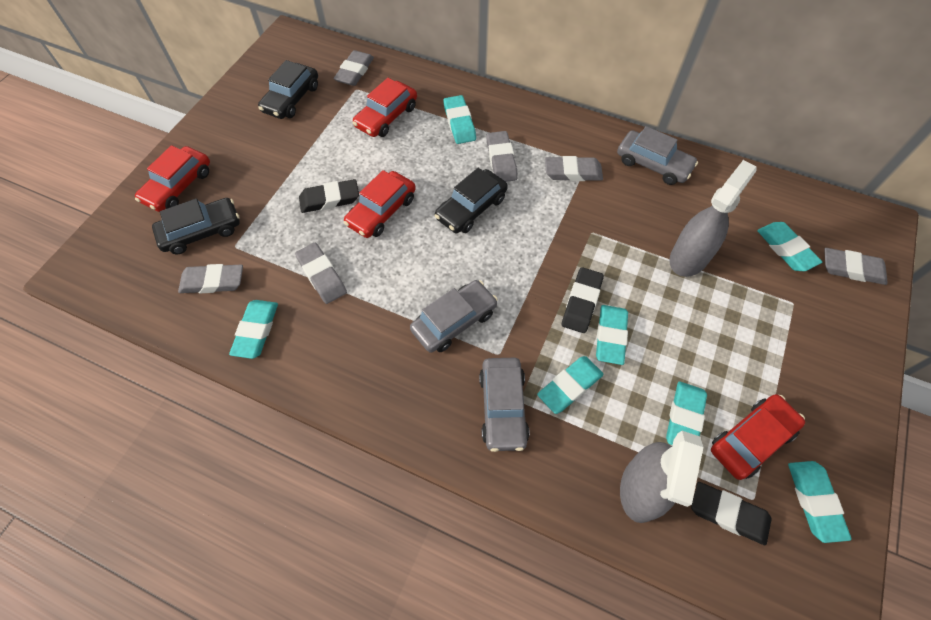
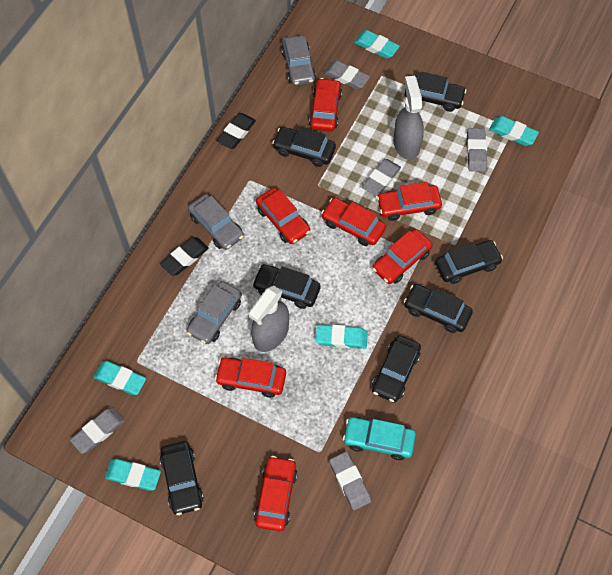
black car: 3 -> 7
black eraser: 3 -> 2
grey eraser: 6 -> 5
red car: 4 -> 7
turquoise car: 0 -> 1
turquoise eraser: 7 -> 5

